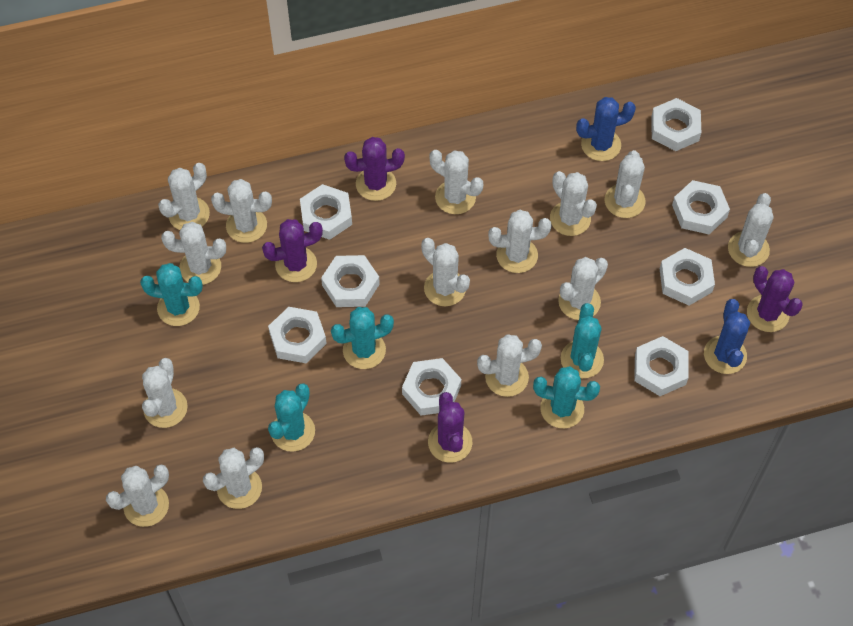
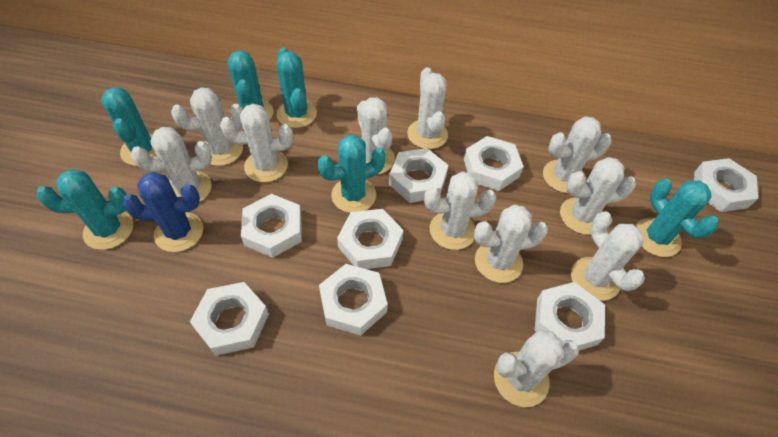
blue cactus: 2 -> 1
purple cactus: 4 -> 0
turquoise cactus: 5 -> 6
white cactus: 14 -> 11

